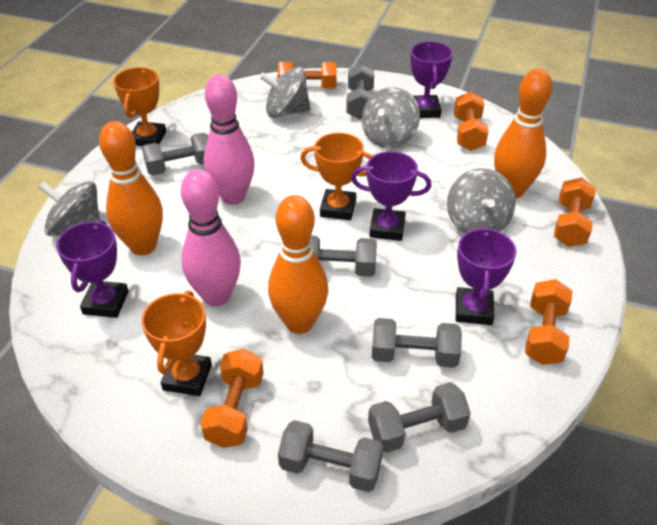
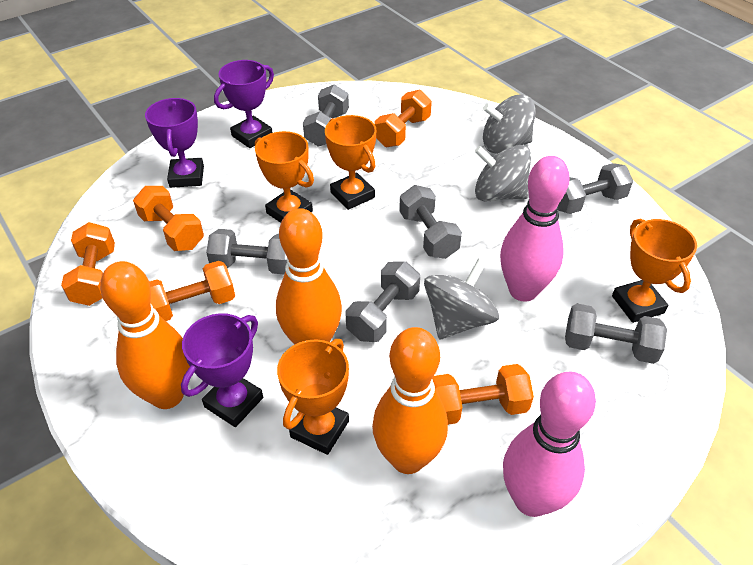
grey spinning top: 4 -> 3
orange trophy: 3 -> 4
purple trophy: 4 -> 3

